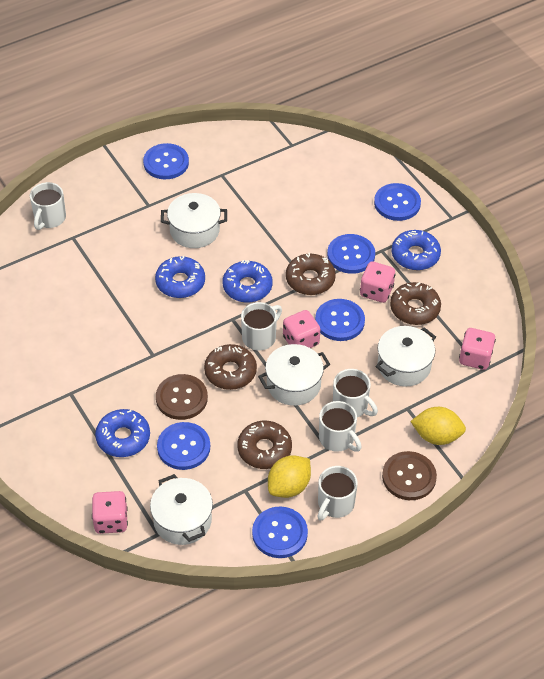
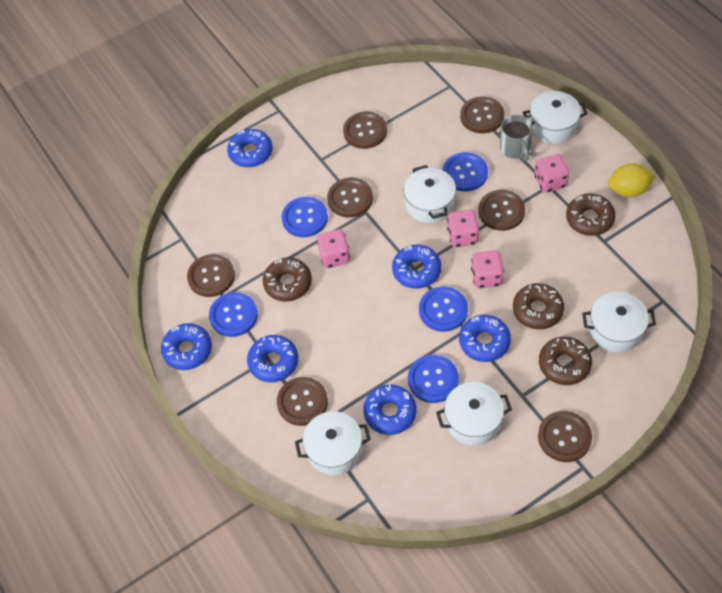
blue button: 6 -> 5
blue donut: 4 -> 6
brown button: 2 -> 7
grey mug: 0 -> 1
white mug: 5 -> 0
white pot: 4 -> 5
yellow lemon: 2 -> 1

